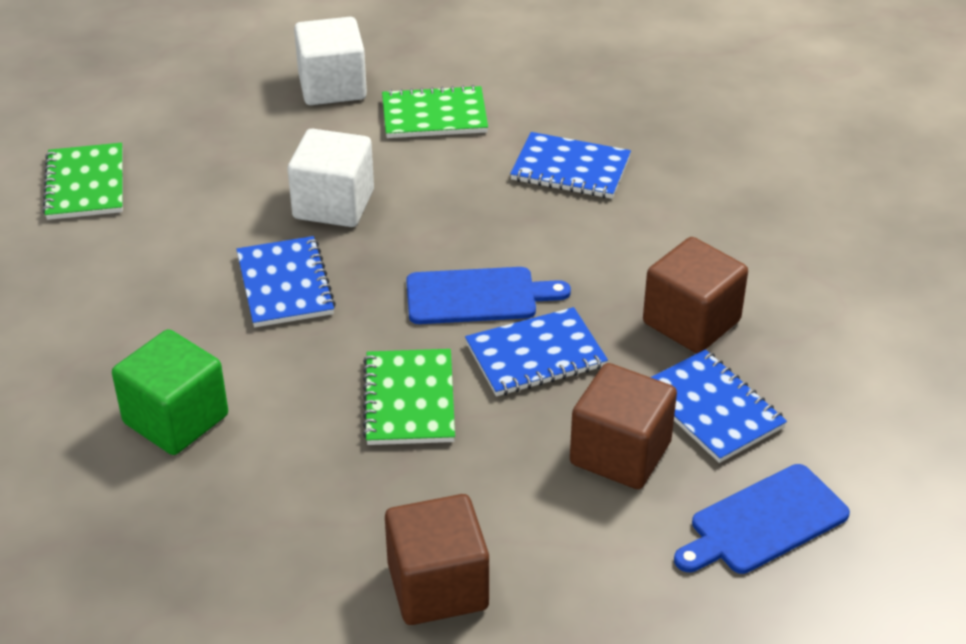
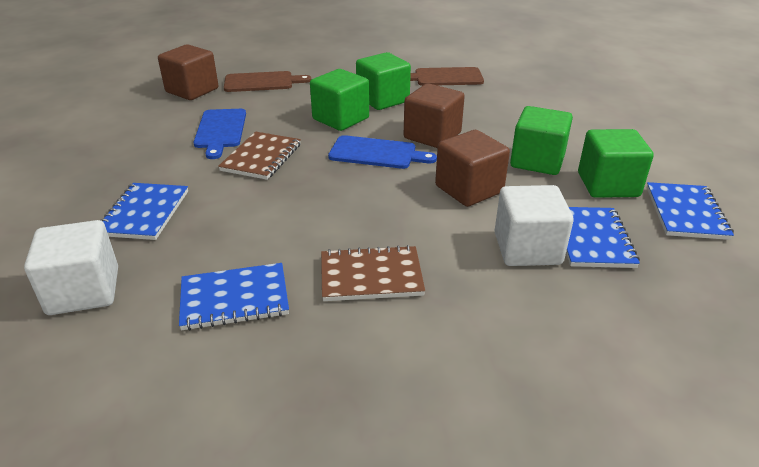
brown cutting board: 0 -> 2
brown notebook: 0 -> 2
green cube: 1 -> 4
green notebook: 3 -> 0

